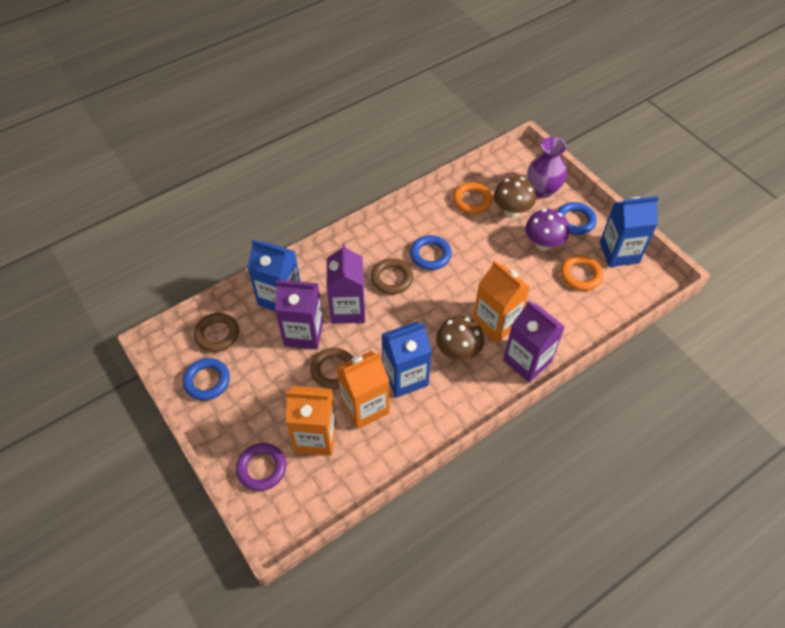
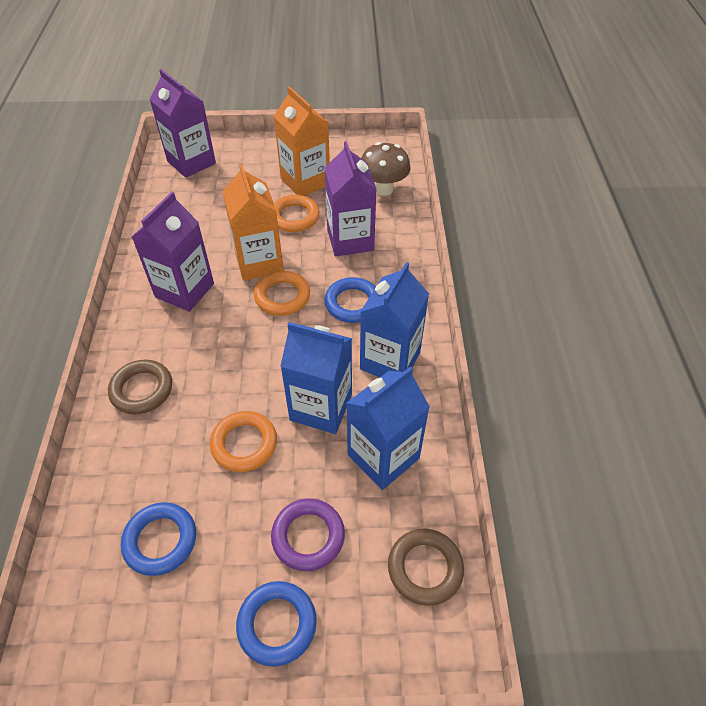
brown mushroom: 2 -> 1
brown ring: 3 -> 2
orange carton: 3 -> 2
orange ring: 2 -> 3
purple mushroom: 1 -> 0
purple vase: 1 -> 0

